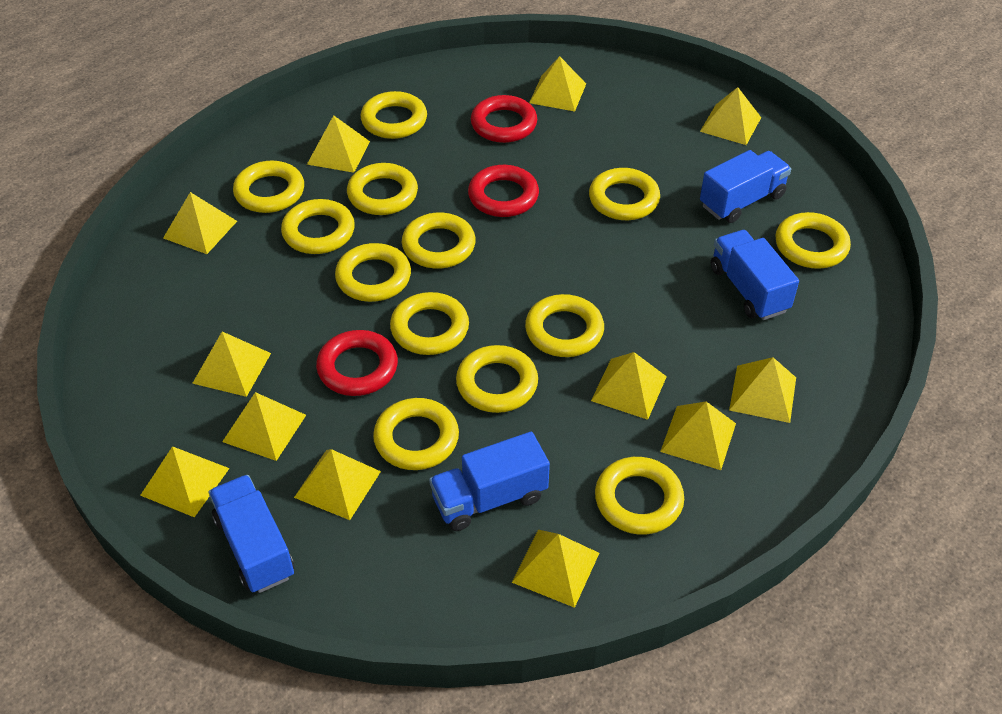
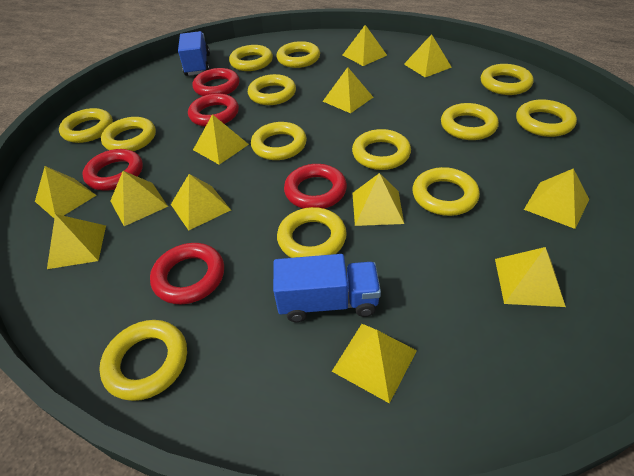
blue truck: 4 -> 2
red ring: 3 -> 5

